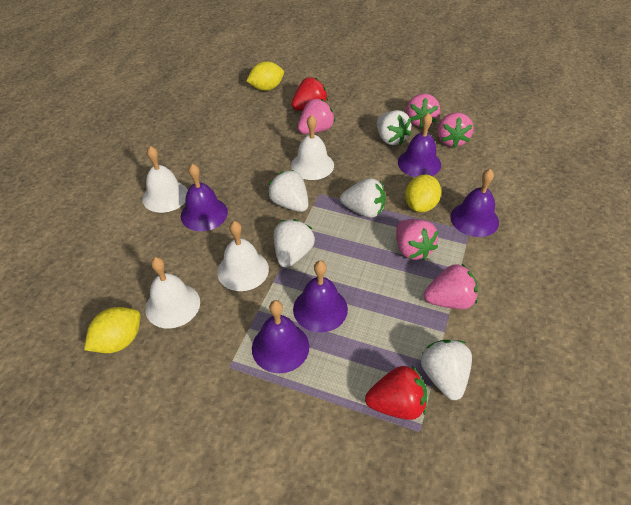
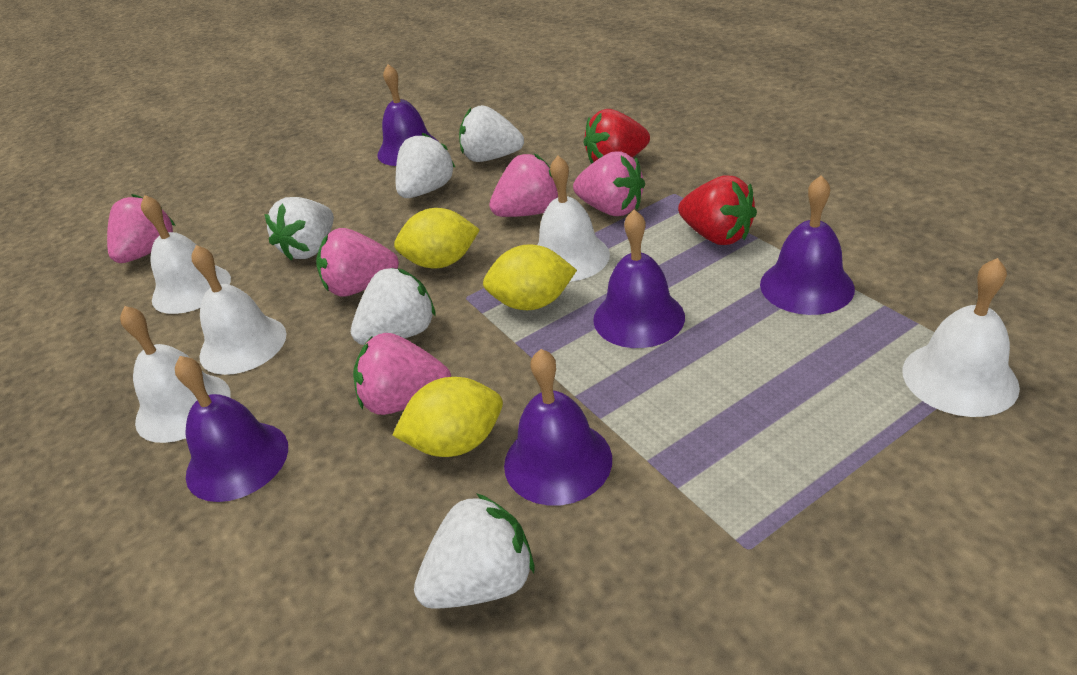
white bell: 4 -> 5

